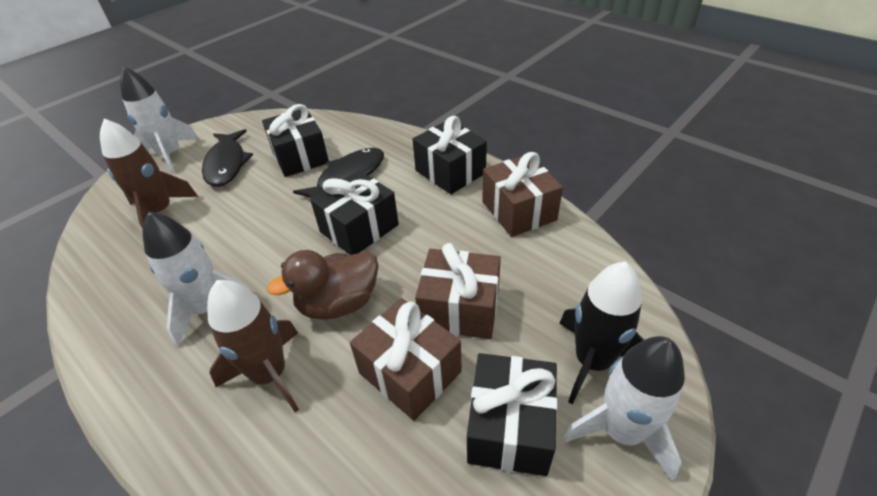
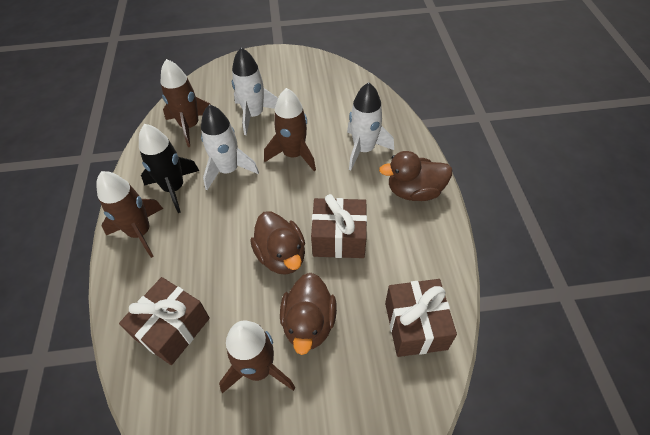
black fish: 2 -> 0
black gift: 4 -> 0
brown duck: 1 -> 3
brown rocket: 2 -> 4

